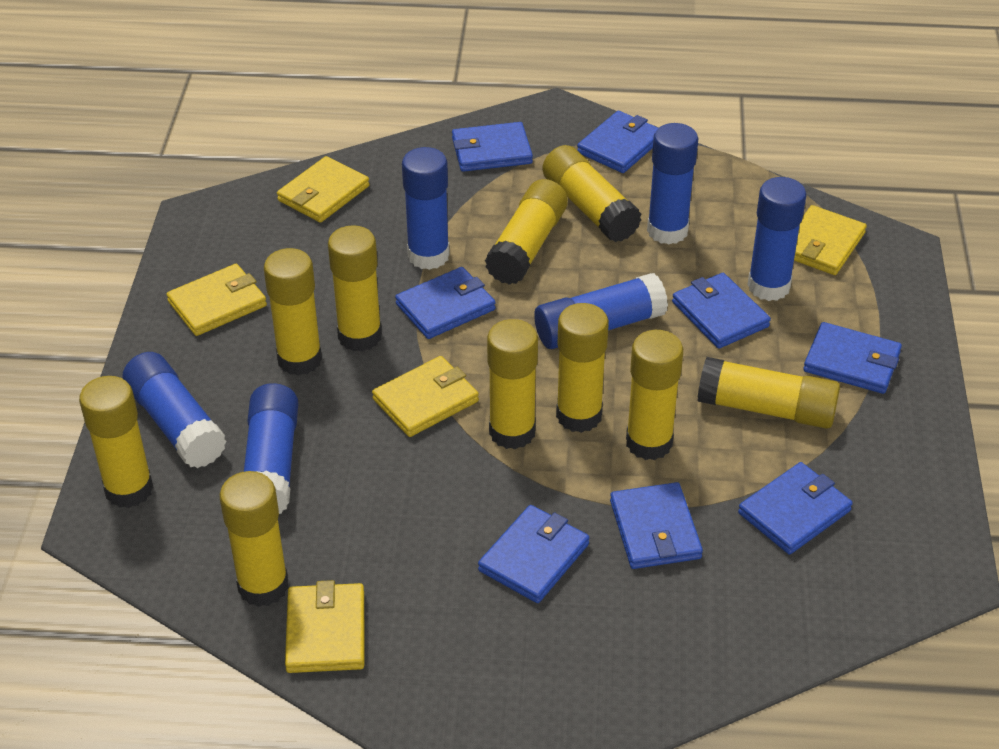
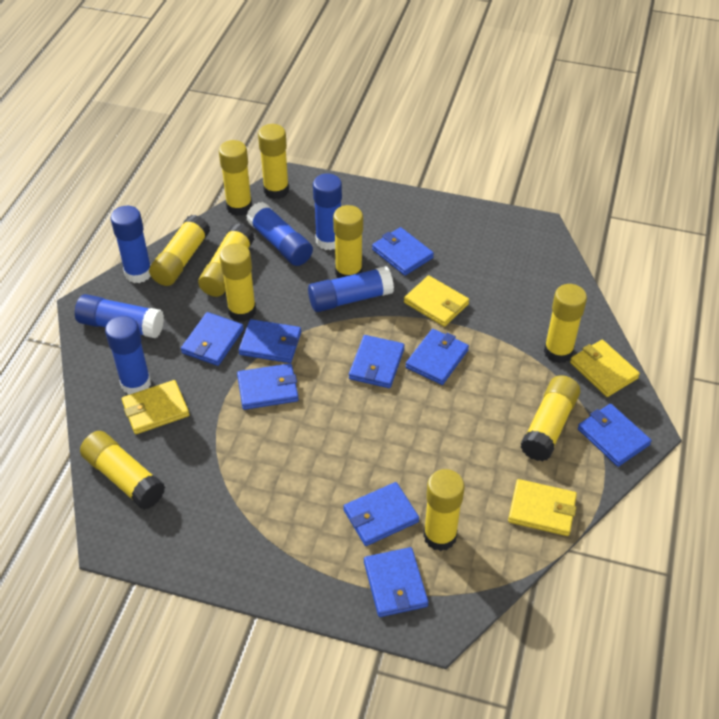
blue wallet: 8 -> 9
yellow wallet: 5 -> 4

